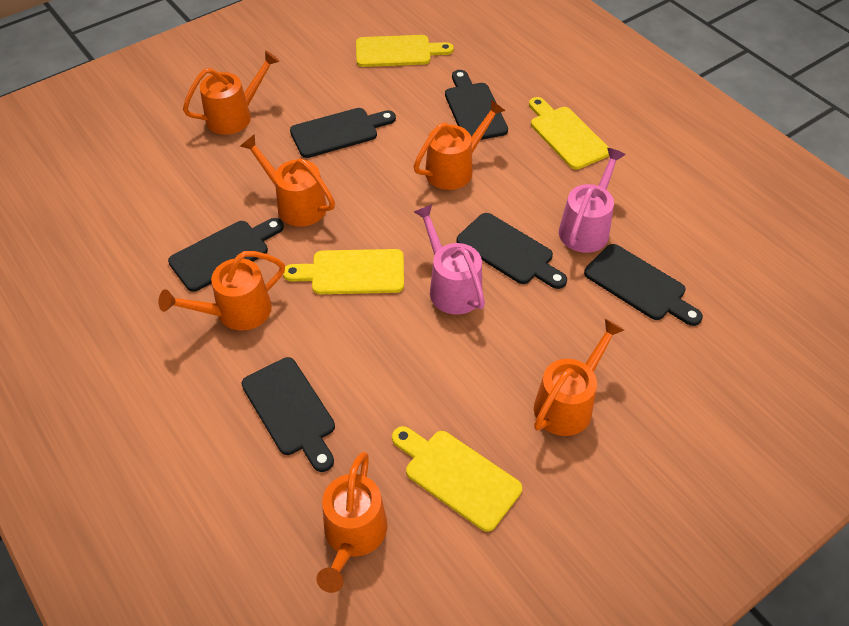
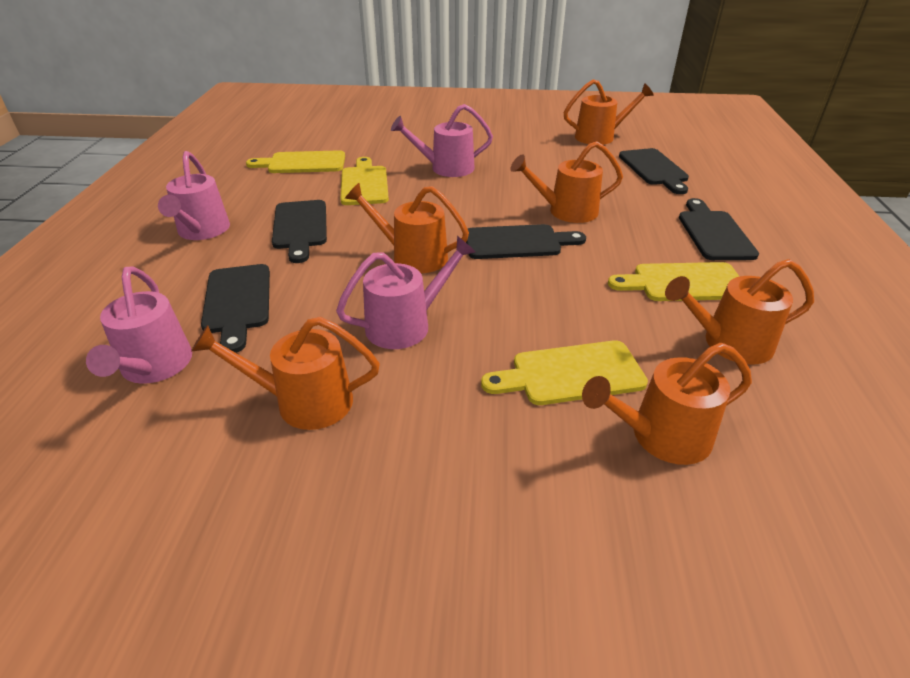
black cutting board: 6 -> 5
pink watering can: 2 -> 4

